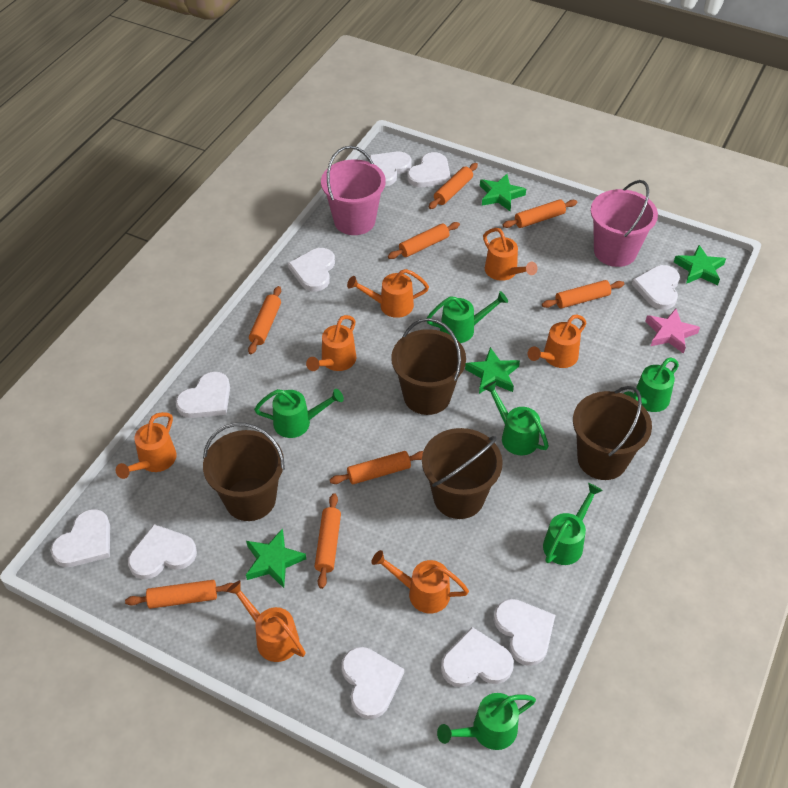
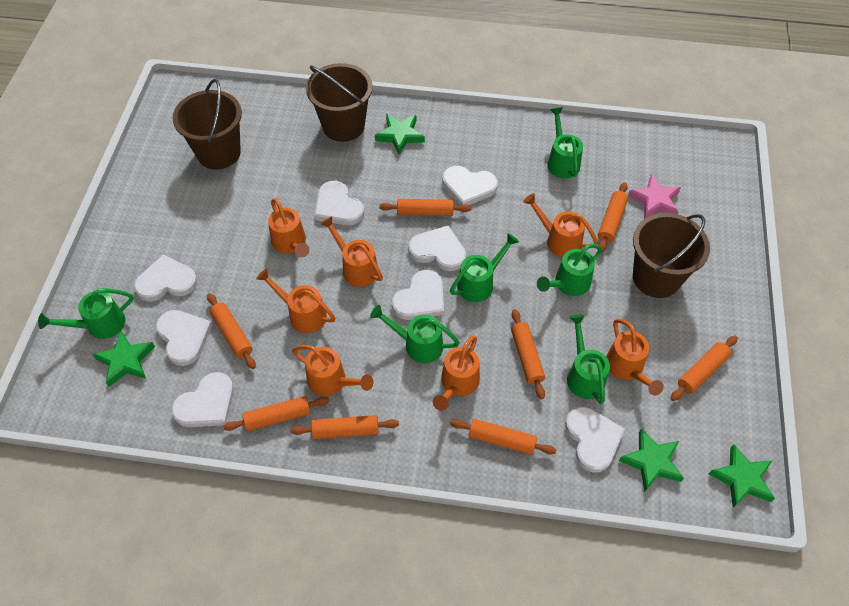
brown bucket: 4 -> 3
pink bucket: 2 -> 0
white heart: 10 -> 8

